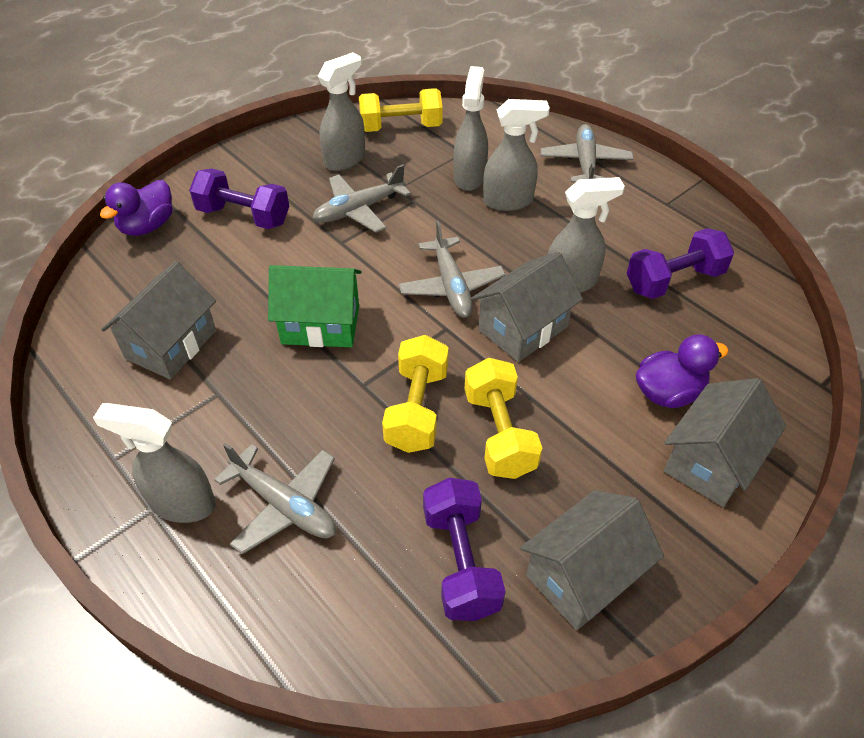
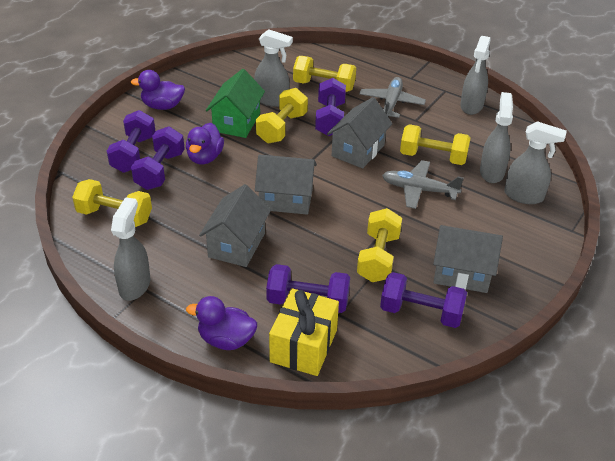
grey plane: 4 -> 2
purple duck: 2 -> 3
purple dumbbell: 3 -> 5
yellow dumbbell: 3 -> 5
yellow gift: 0 -> 1

